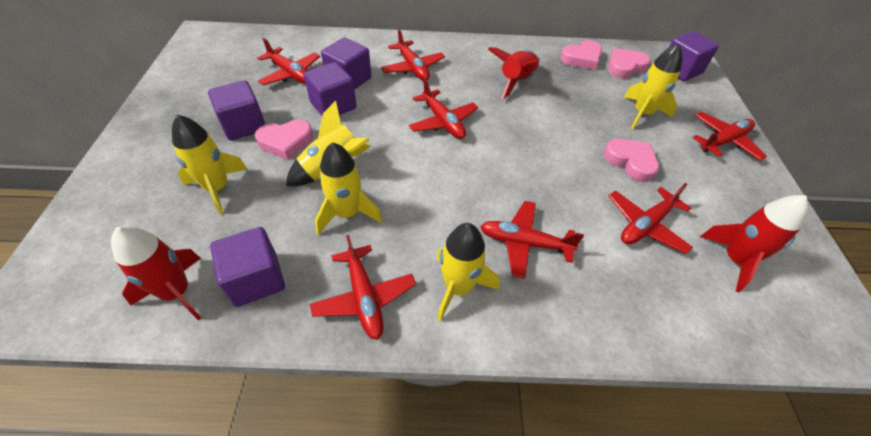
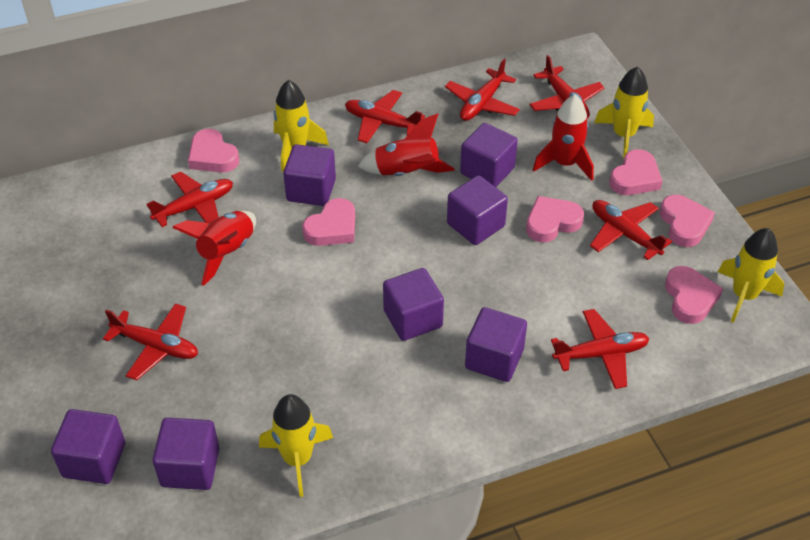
pink heart: 4 -> 6
purple cube: 5 -> 7
yellow rocket: 5 -> 4

